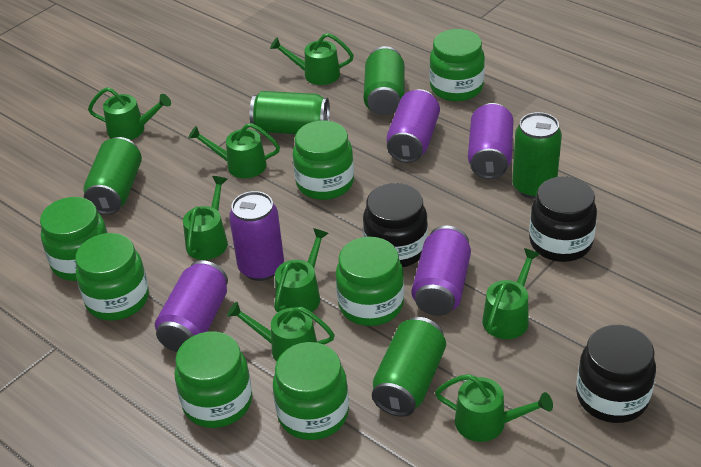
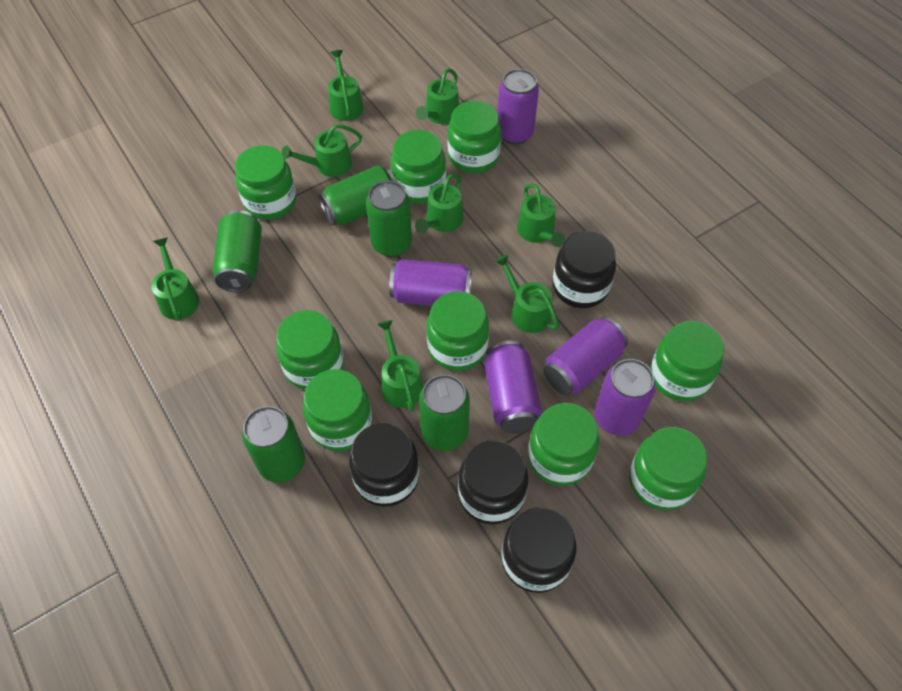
black jar: 3 -> 4
green jar: 7 -> 9

